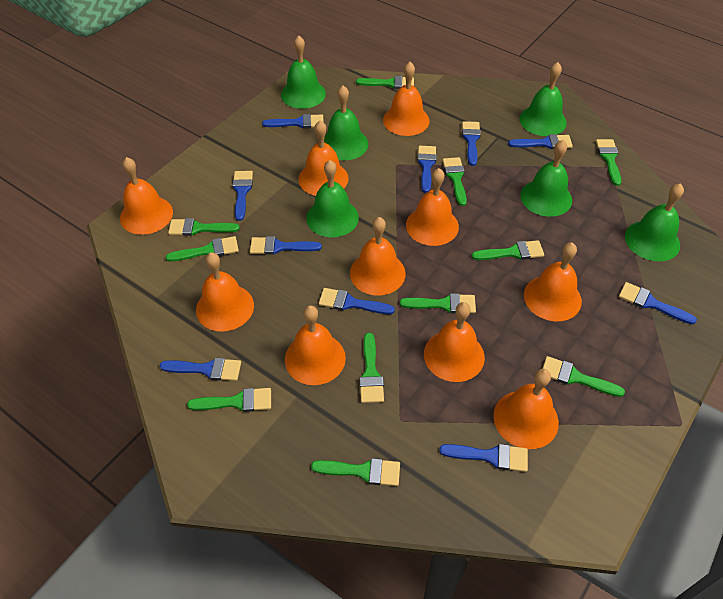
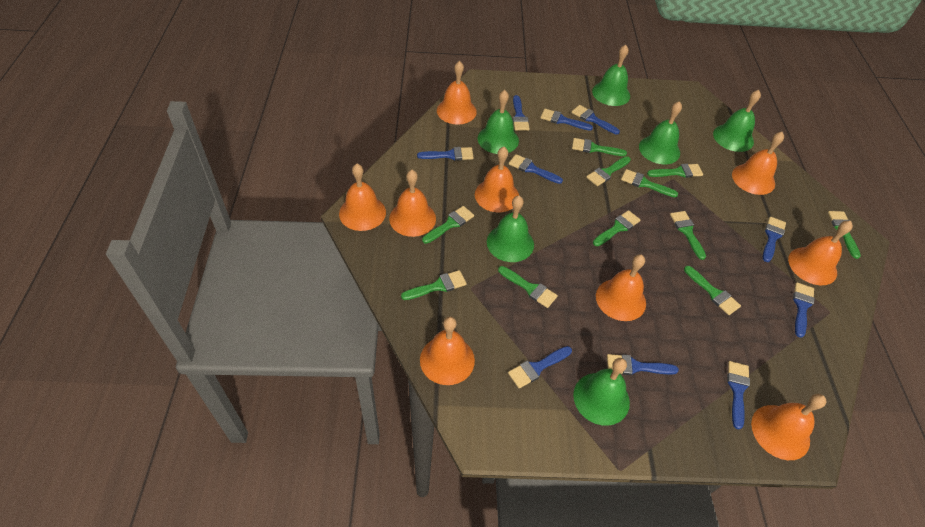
orange bell: 10 -> 9

